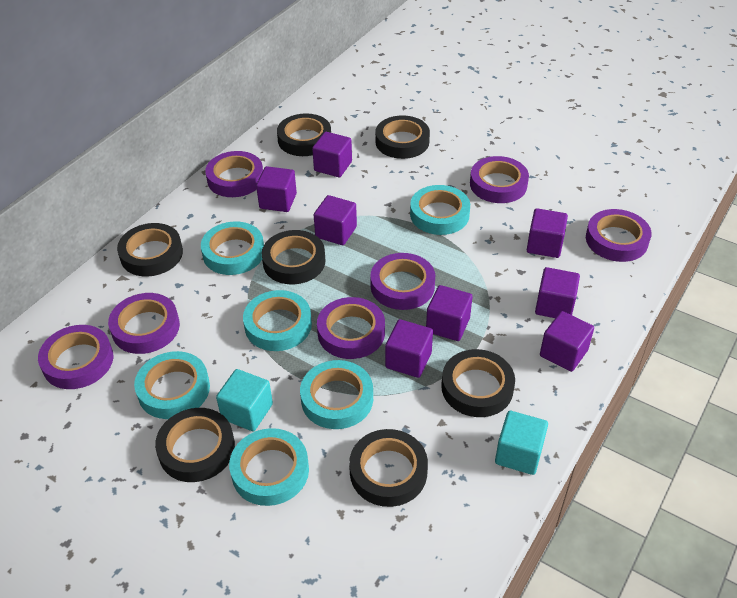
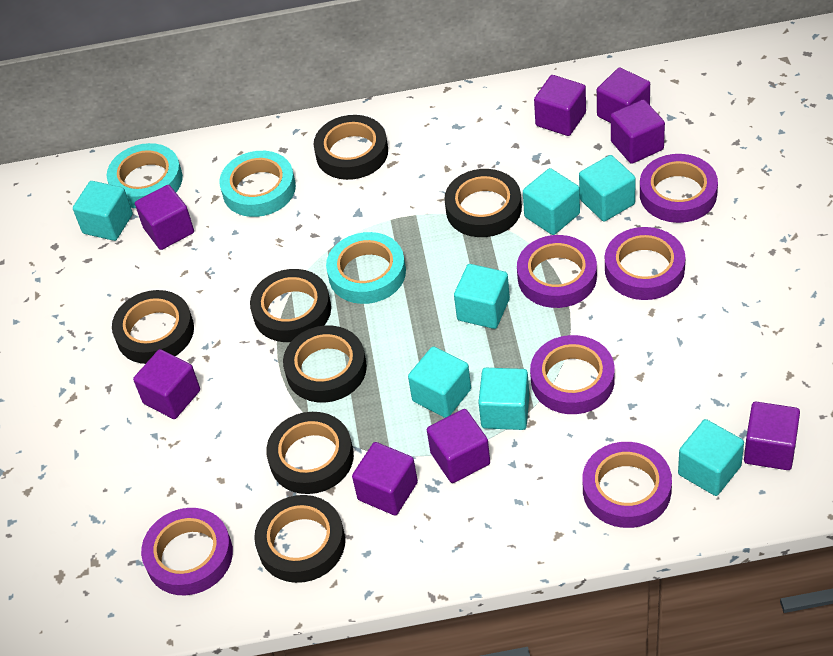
purple tape: 7 -> 6
turquoise cube: 2 -> 7
turquoise tape: 6 -> 3

